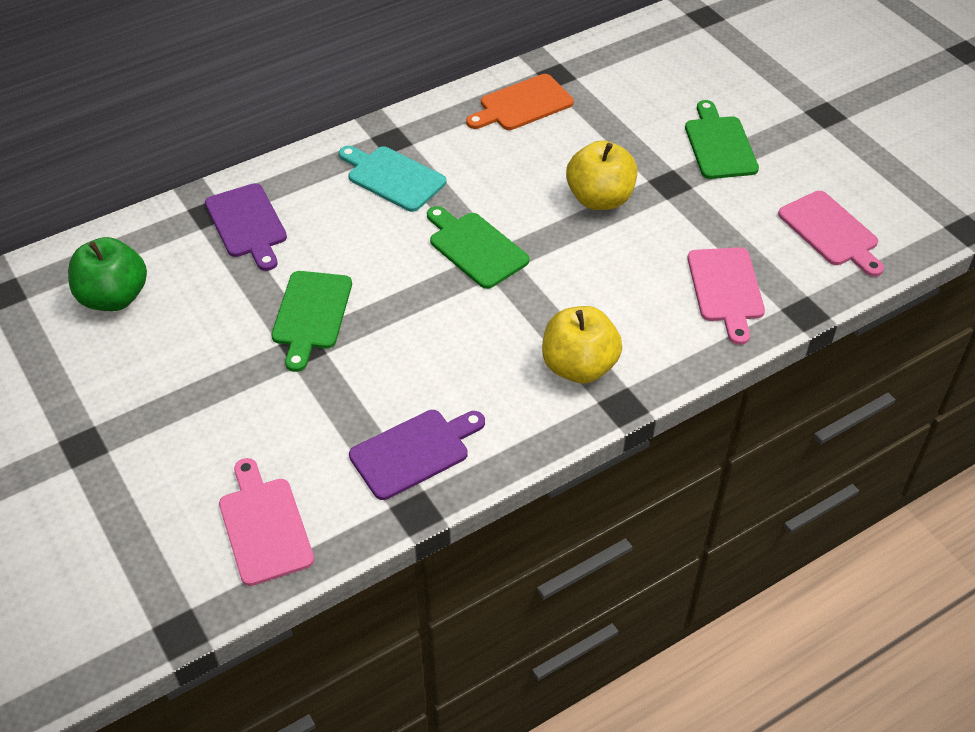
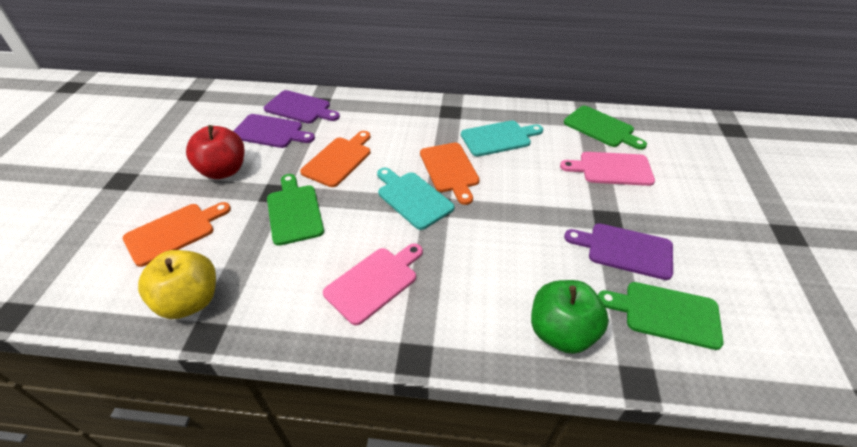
orange cutting board: 1 -> 3
pink cutting board: 3 -> 2
purple cutting board: 2 -> 3
red apple: 0 -> 1
turquoise cutting board: 1 -> 2
yellow apple: 2 -> 1

